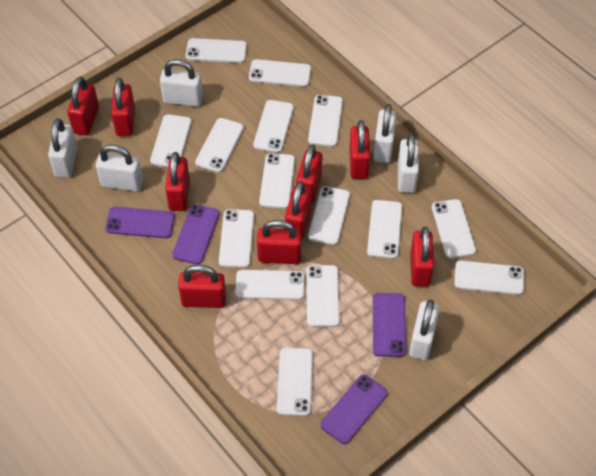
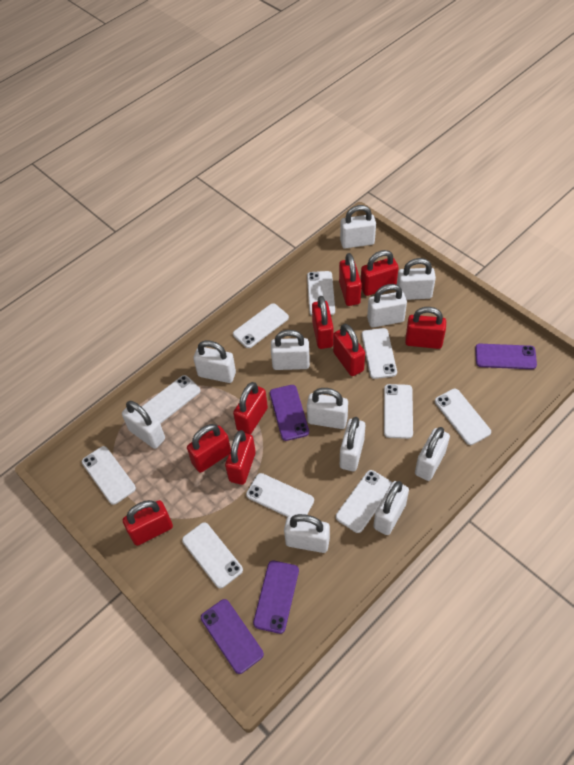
white padlock: 6 -> 11
white phone: 15 -> 10

